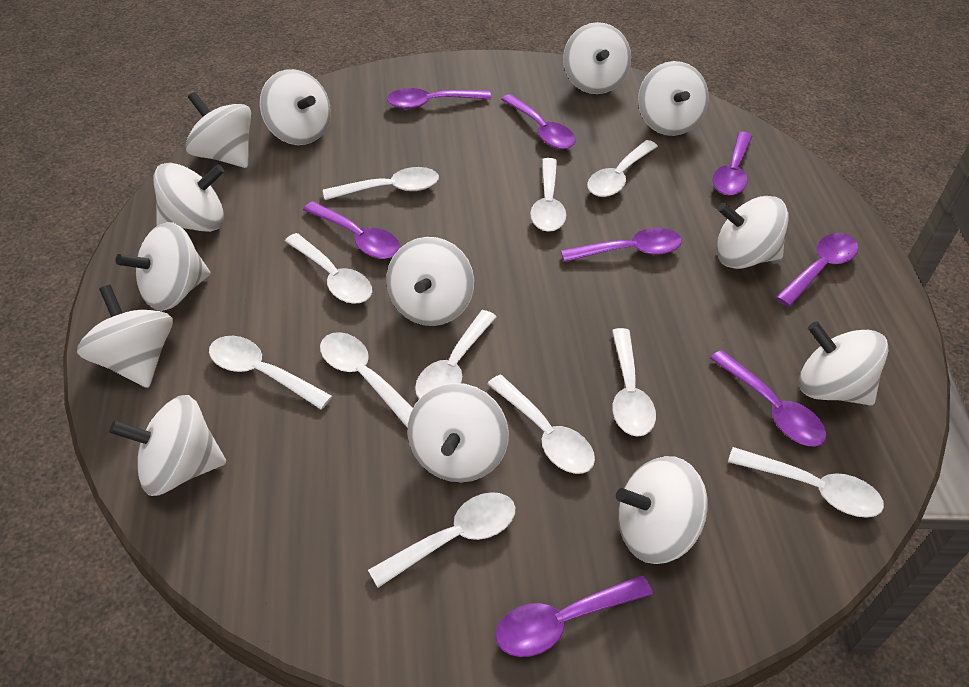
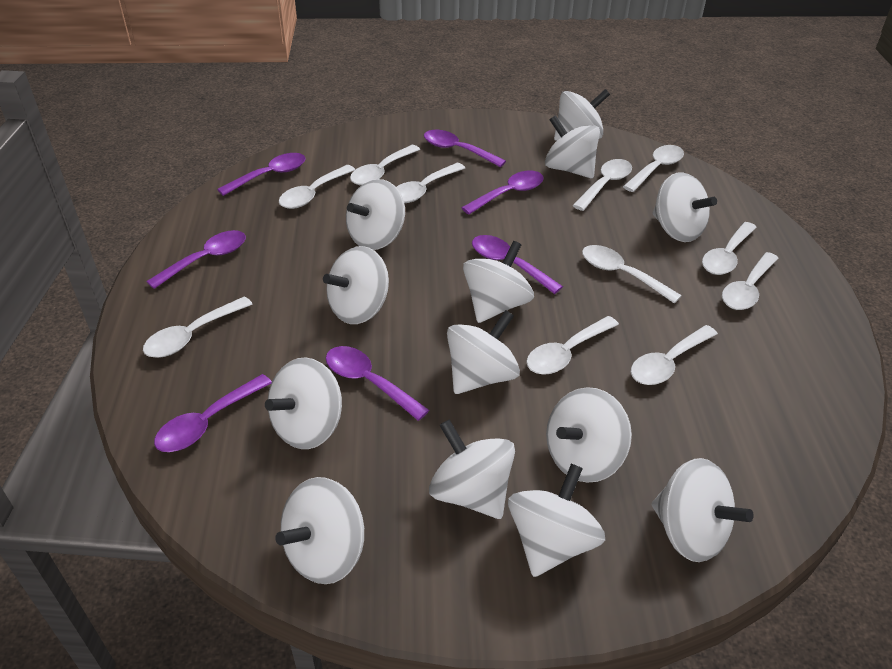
purple spoon: 8 -> 7

